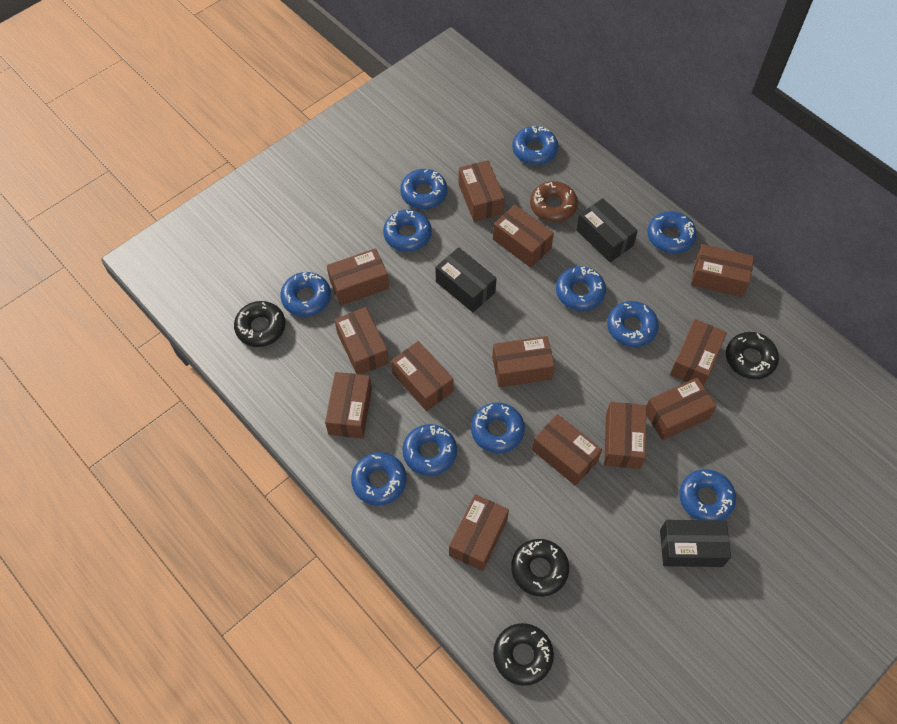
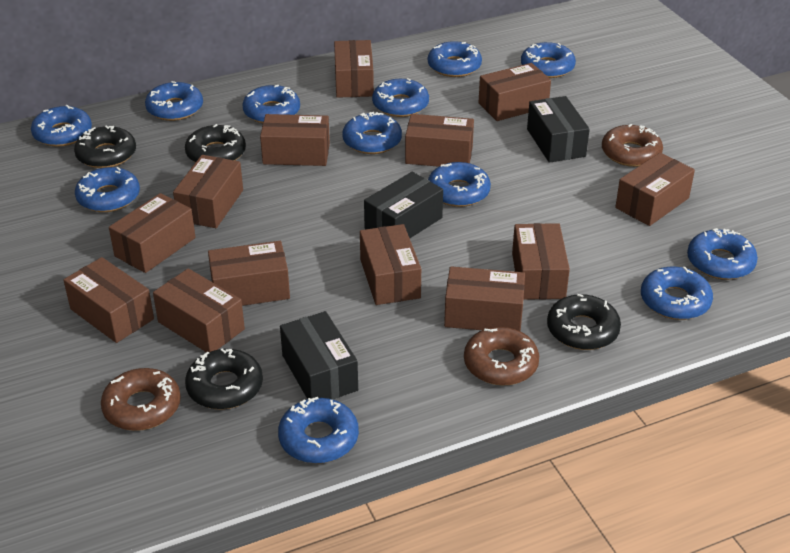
blue donut: 11 -> 12
brown donut: 1 -> 3

